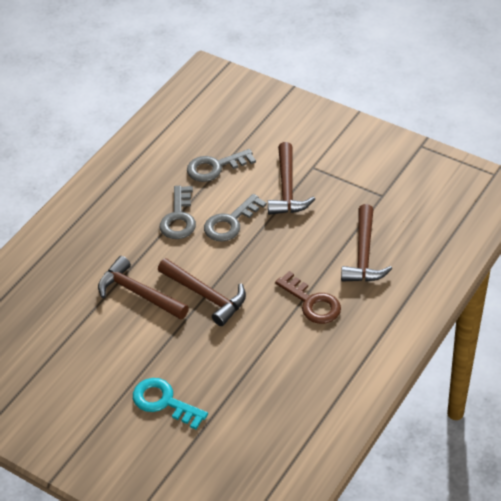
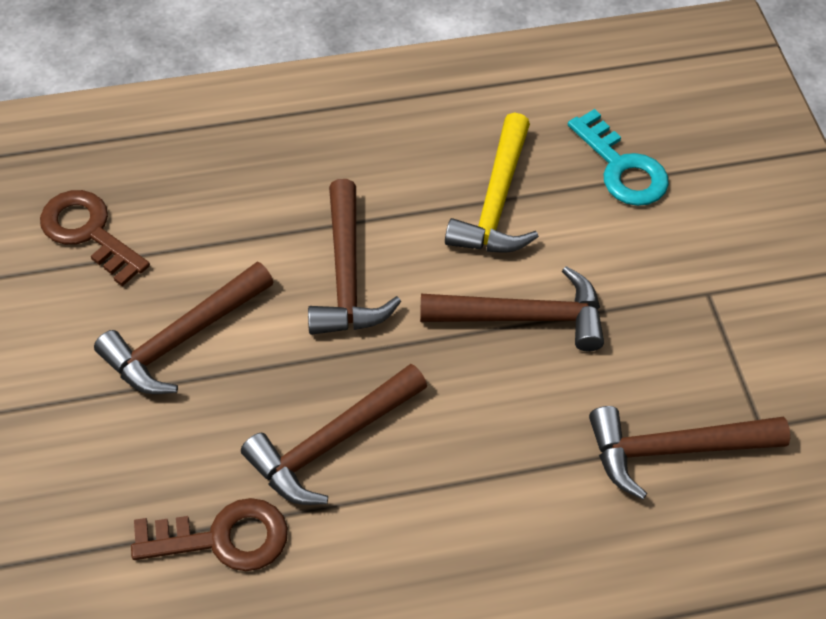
brown hammer: 4 -> 5
brown key: 1 -> 2
grey key: 3 -> 0
yellow hammer: 0 -> 1

